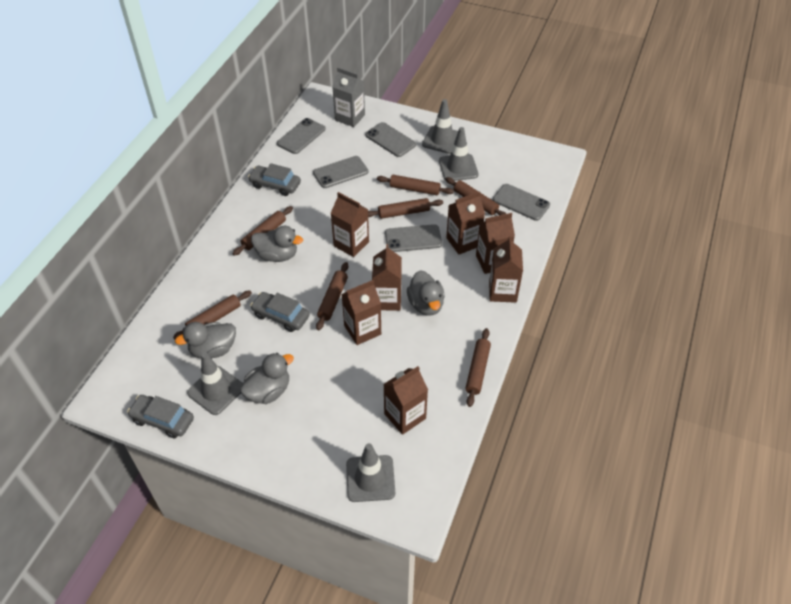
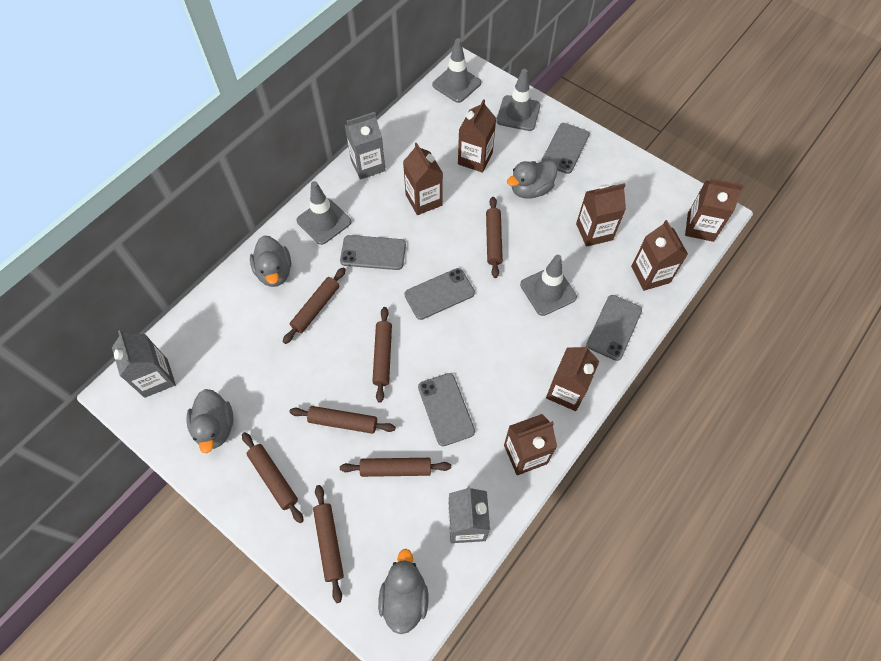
grey car: 3 -> 0
grey carton: 1 -> 3

